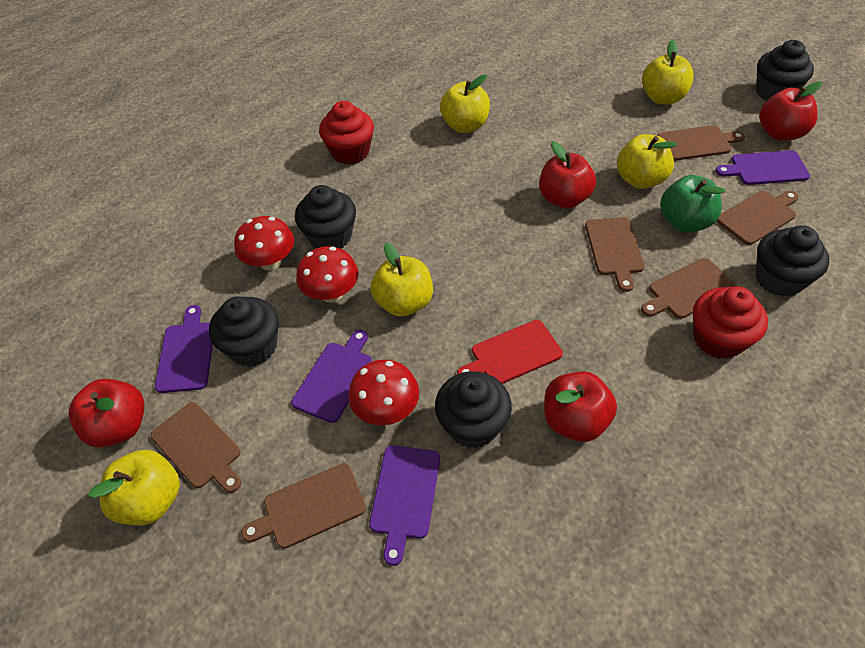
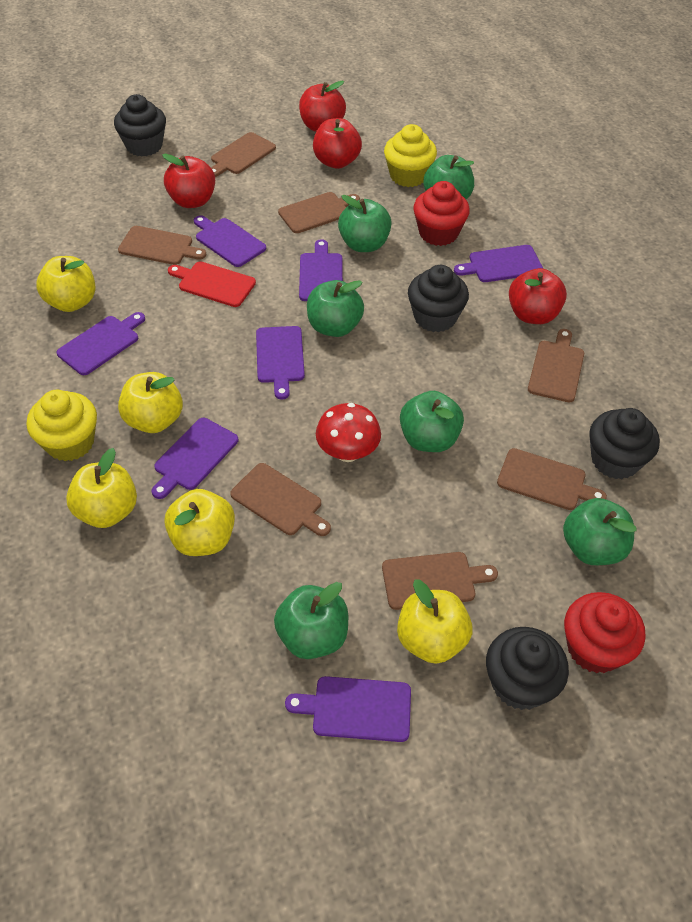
black cupcake: 5 -> 4
brown cutting board: 6 -> 7
green apple: 1 -> 6
purple cutting board: 4 -> 7
red mushroom: 3 -> 1
yellow cupcake: 0 -> 2

